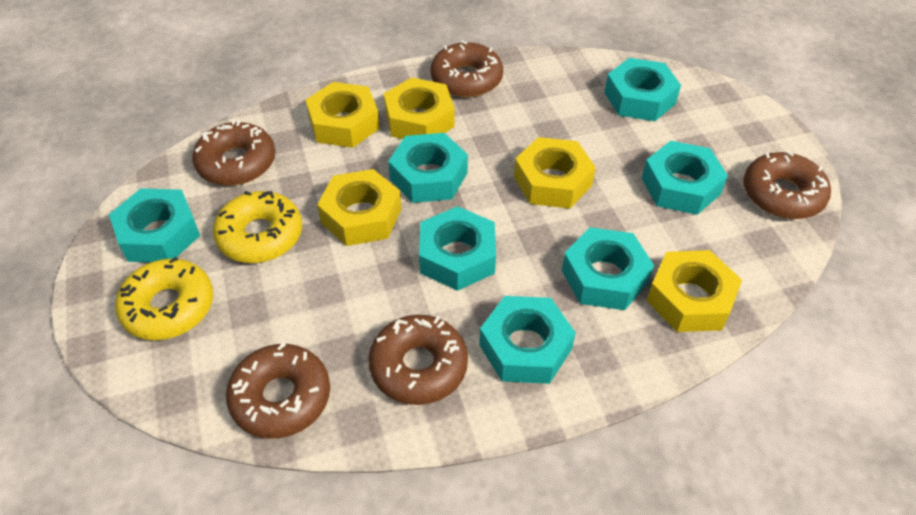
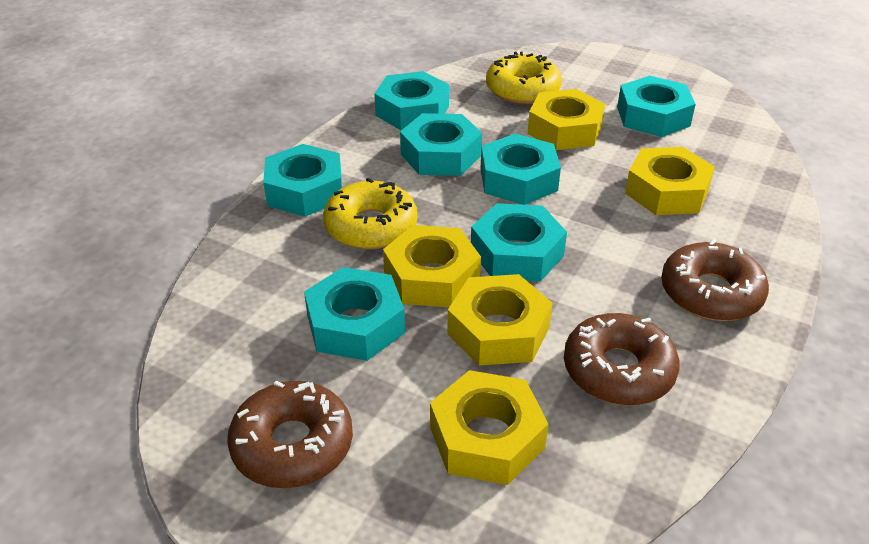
brown donut: 5 -> 3

